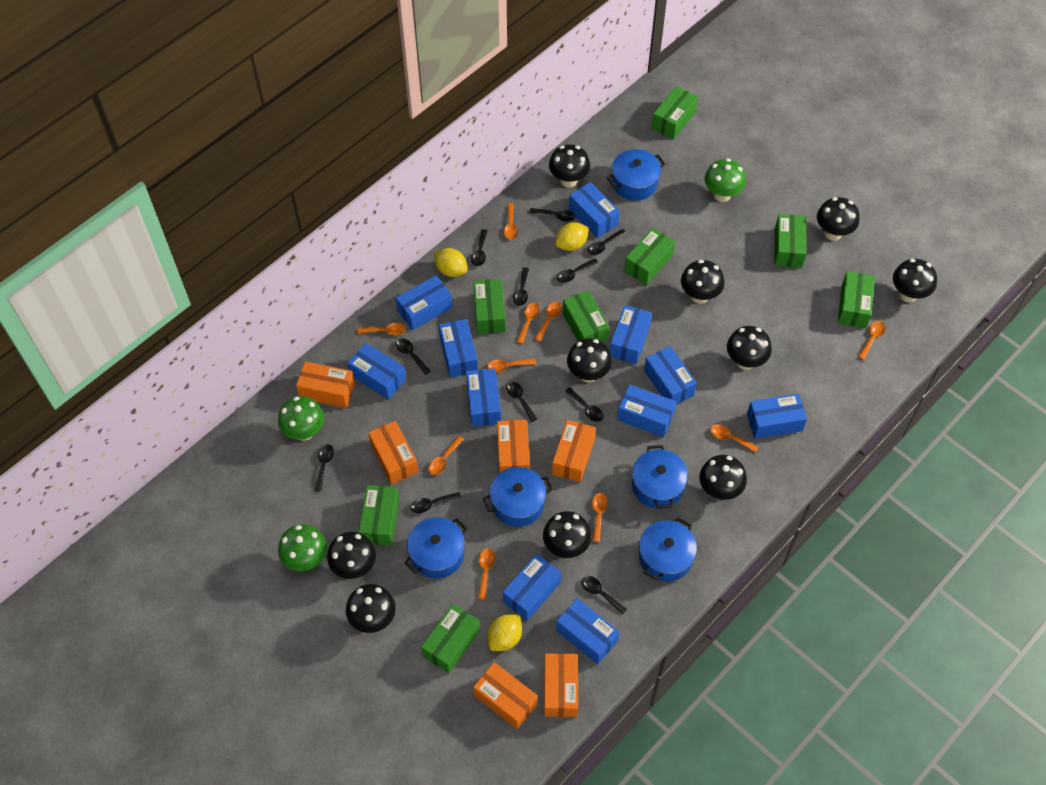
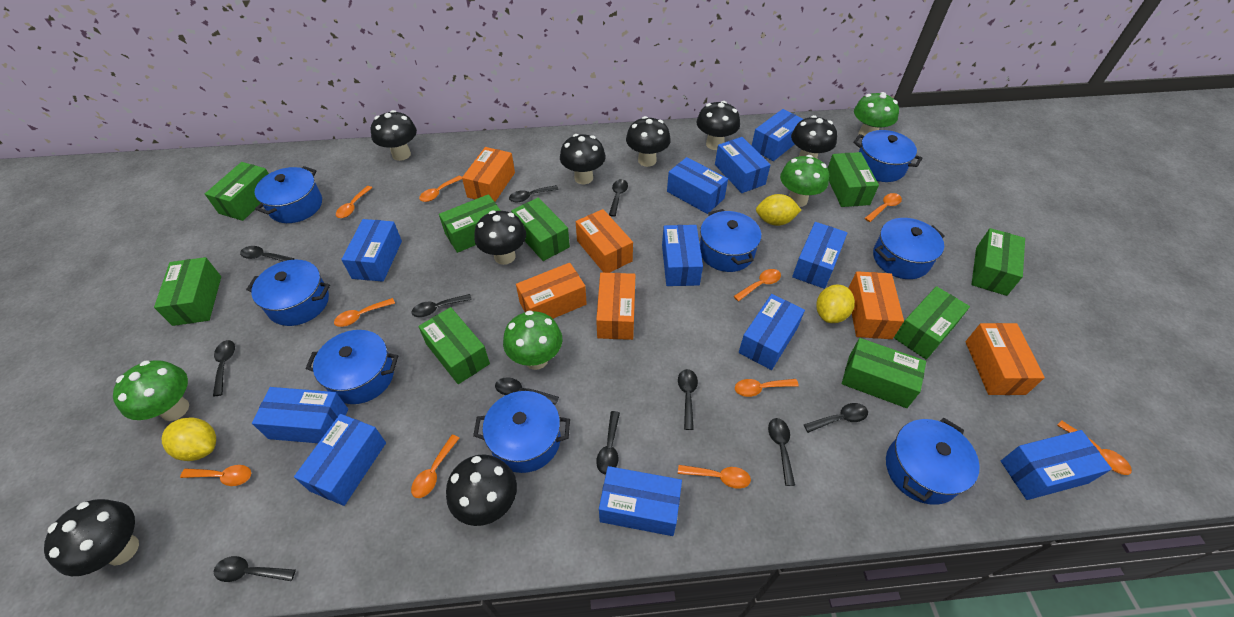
black mushroom: 10 -> 8
blue pot: 5 -> 8
green box: 8 -> 9
green mushroom: 3 -> 4

